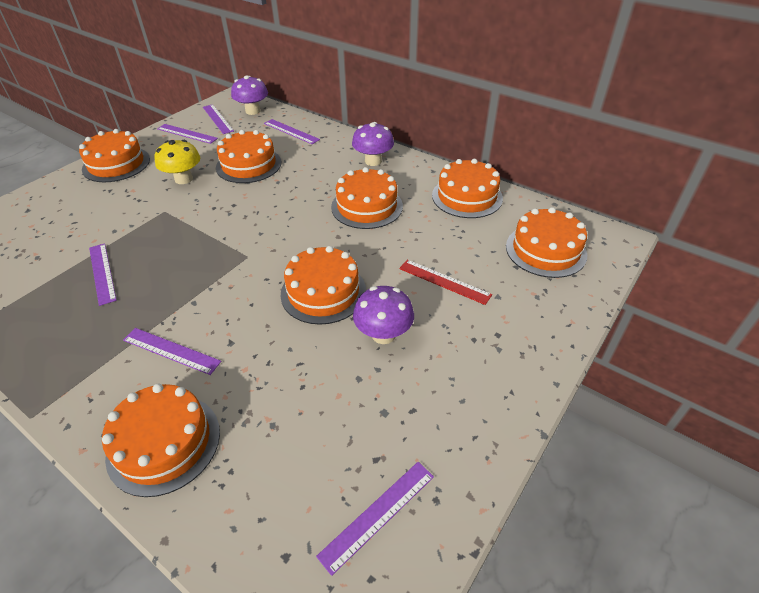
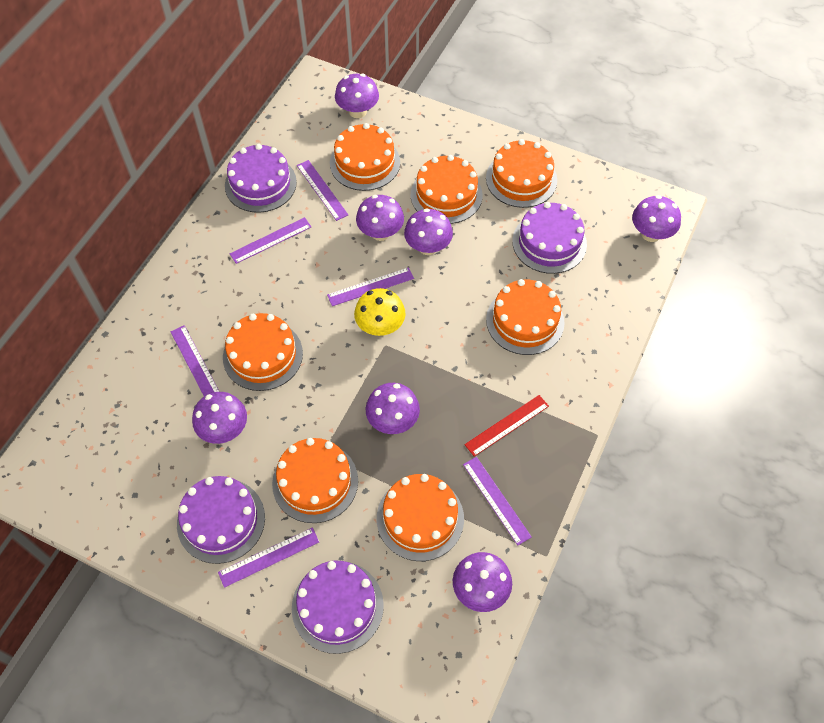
purple cake: 0 -> 4
purple mushroom: 3 -> 7

